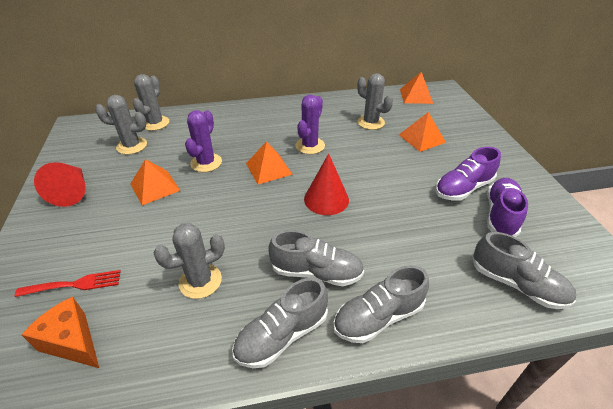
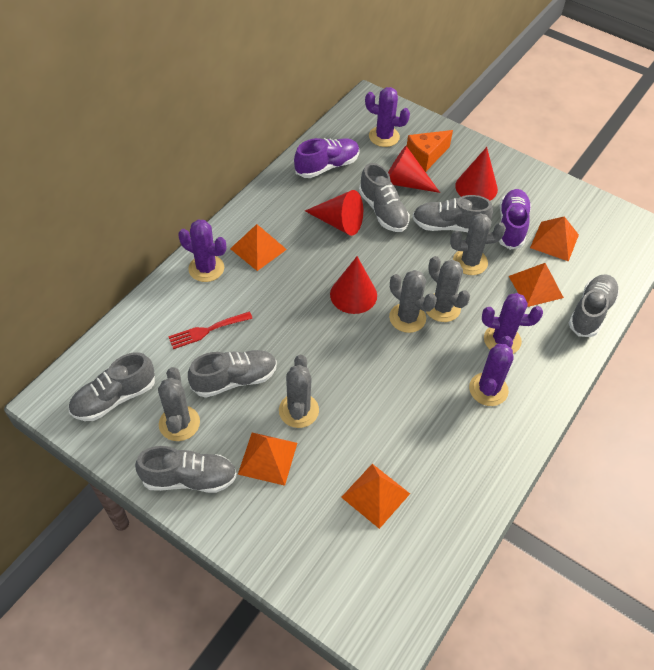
grey cactus: 4 -> 5
grey shoe: 4 -> 6
orange pyramid: 4 -> 5
purple cactus: 2 -> 4
red cone: 2 -> 4

